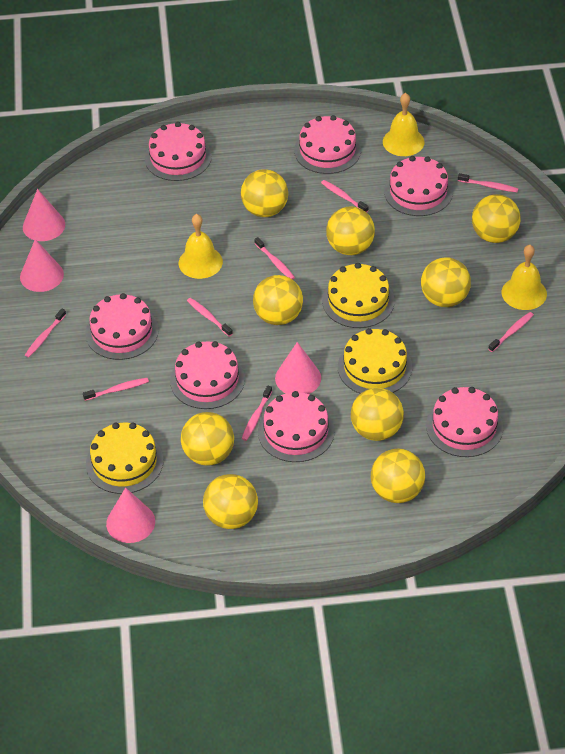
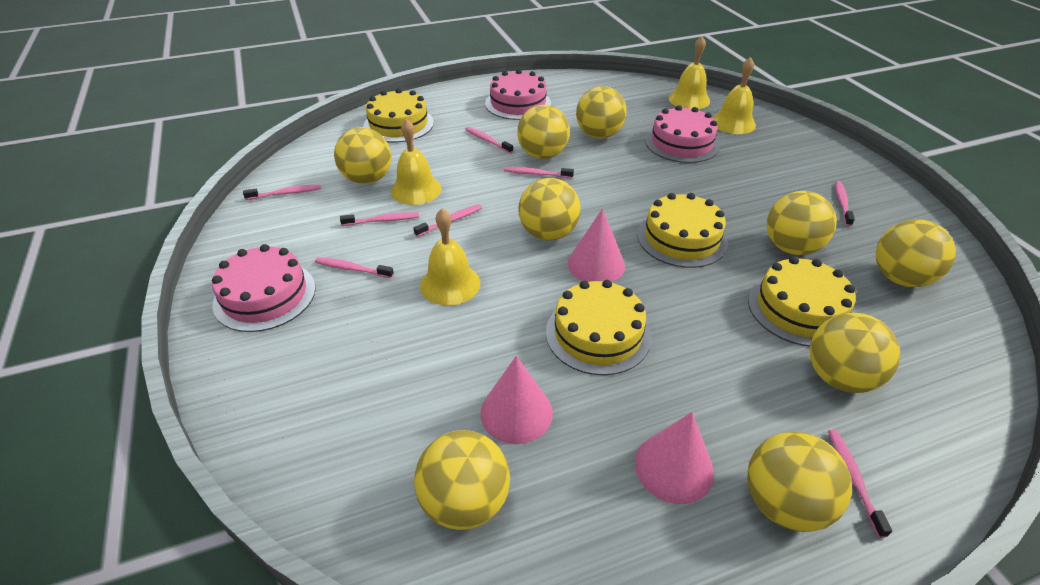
pink cake: 7 -> 3
pink cone: 4 -> 3
yellow bell: 3 -> 4
yellow cake: 3 -> 4

